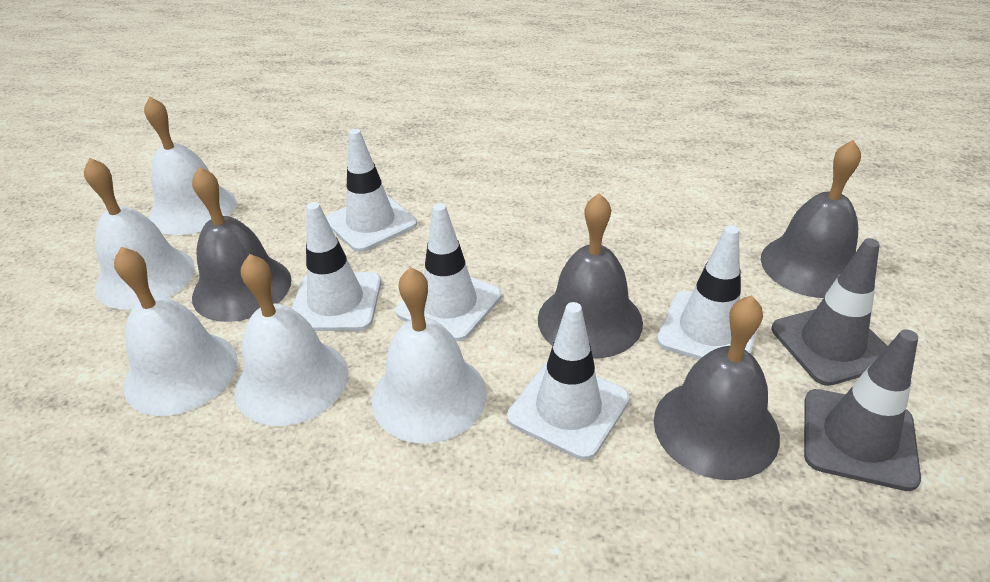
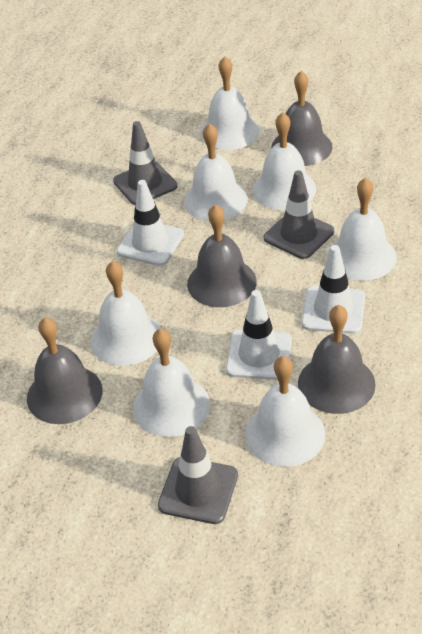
grey traffic cone: 2 -> 3
white bell: 5 -> 7
white traffic cone: 5 -> 3

